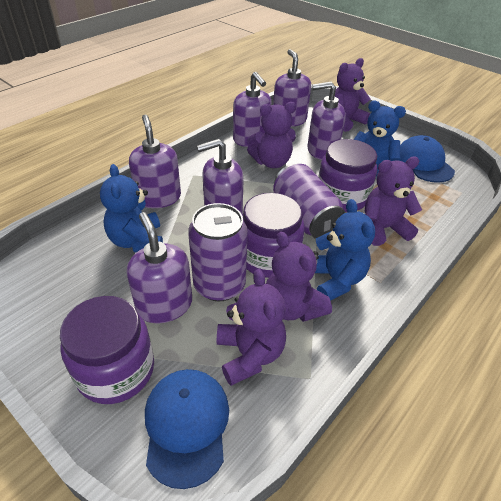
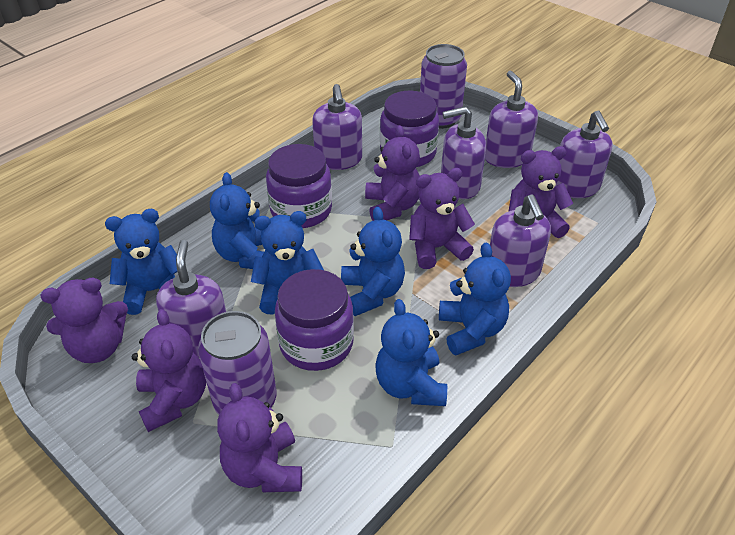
blue cap: 2 -> 0
blue teddy bear: 3 -> 6
purple teddy bear: 5 -> 6

